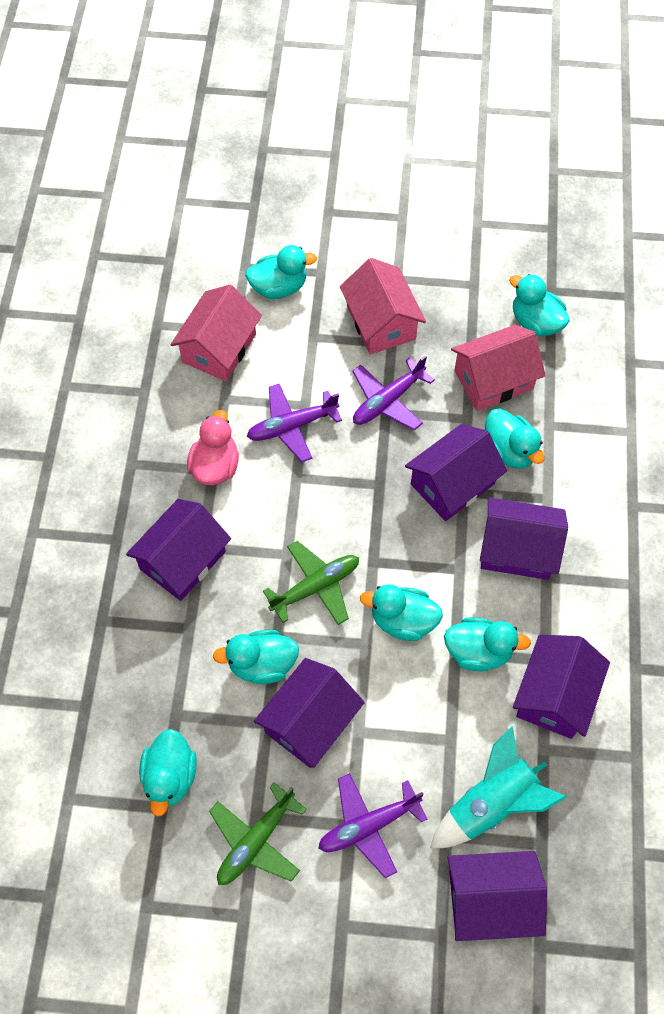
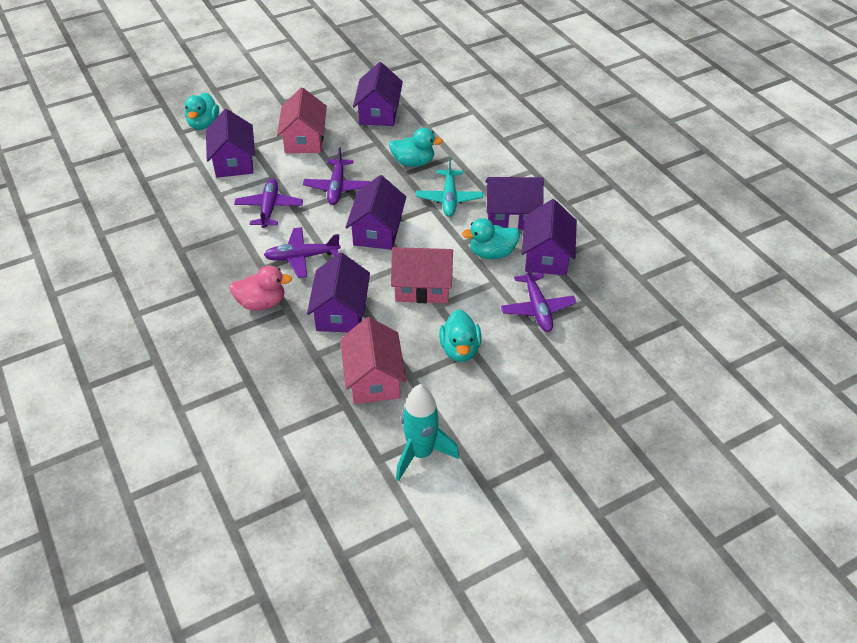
green plane: 2 -> 0
purple plane: 3 -> 4
turquoise duck: 7 -> 4
turquoise plane: 0 -> 1

